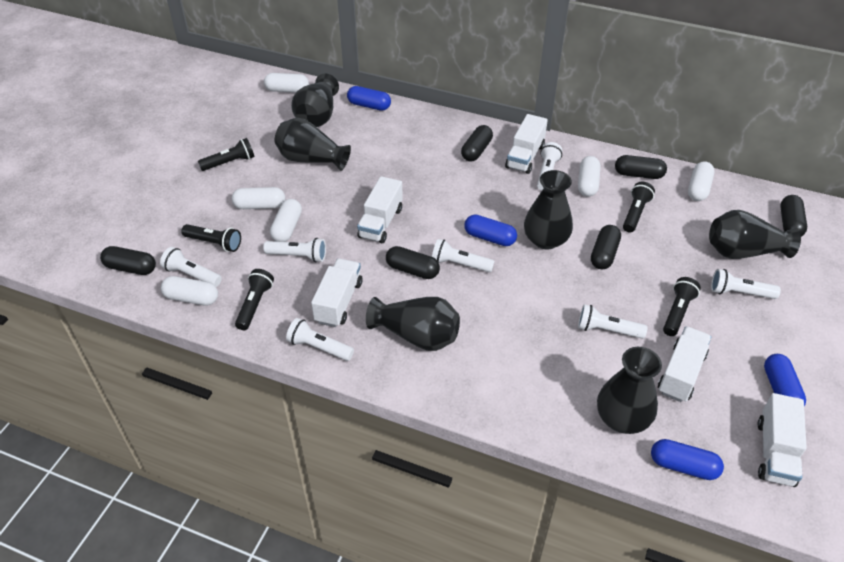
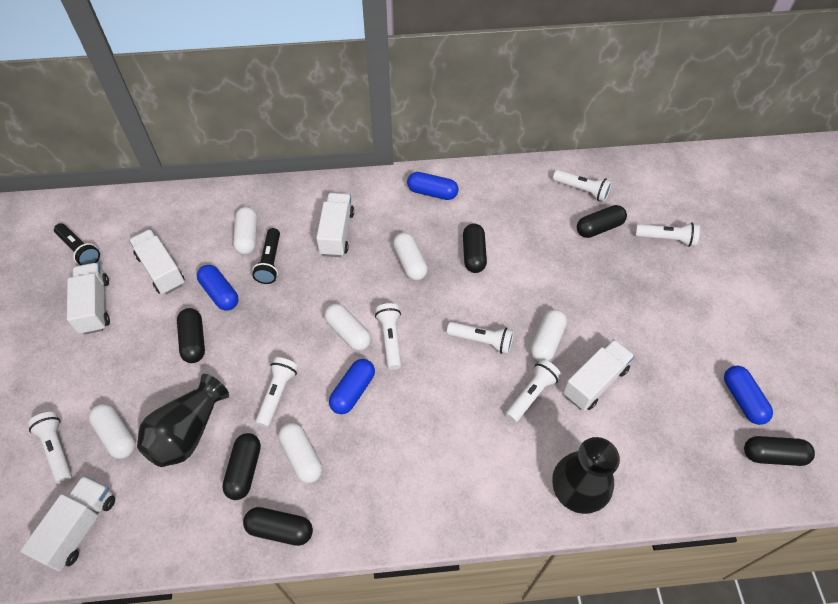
black flashlight: 5 -> 2
black vase: 6 -> 2

